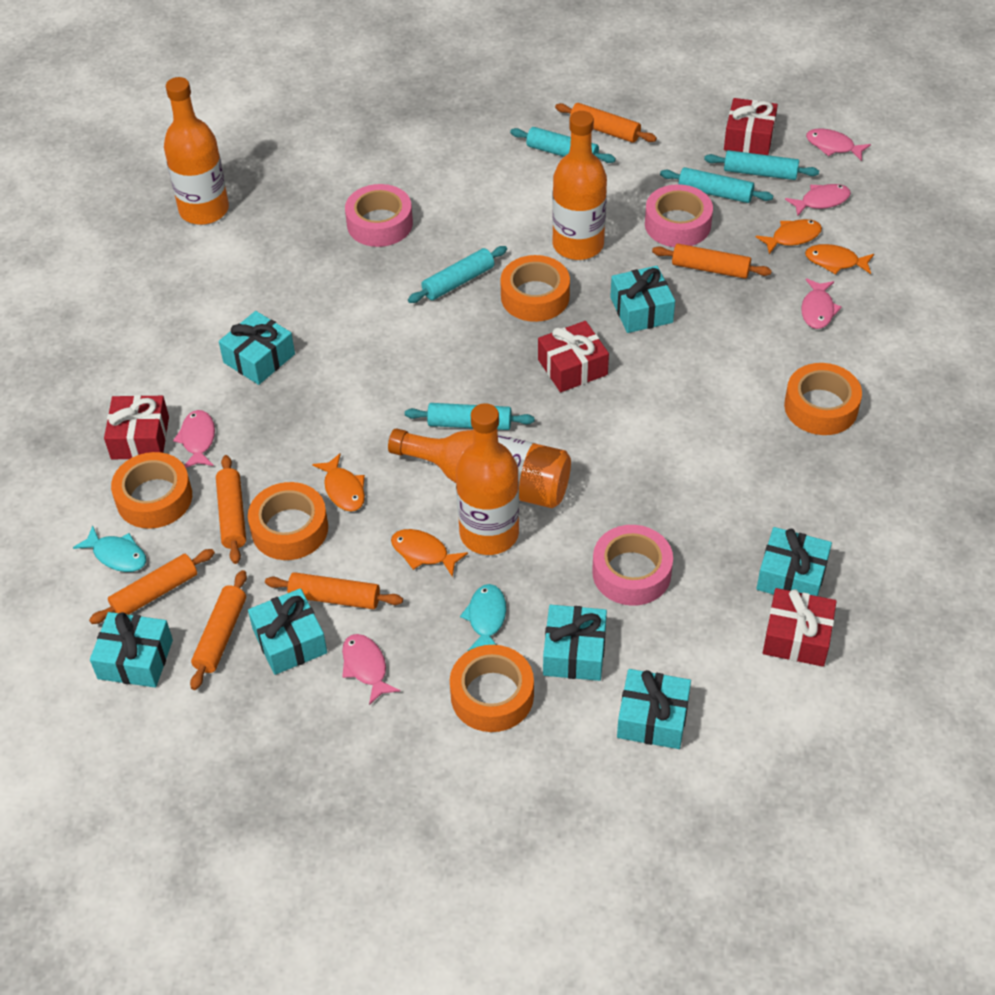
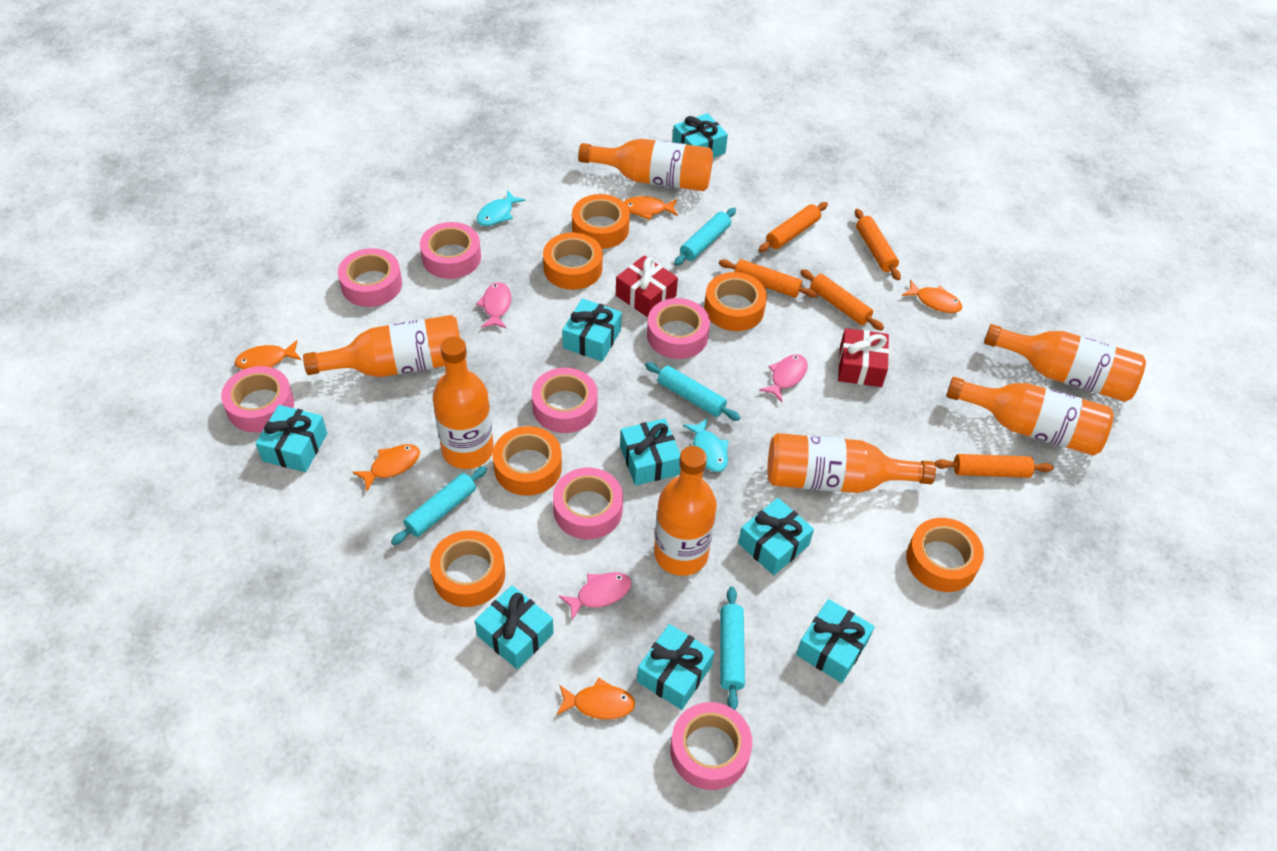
orange bottle: 4 -> 7
orange fish: 4 -> 5
orange rolling pin: 6 -> 5
orange tape: 5 -> 6
pink fish: 5 -> 3
pink tape: 3 -> 7
red gift: 4 -> 2
turquoise gift: 7 -> 8
turquoise rolling pin: 5 -> 4

